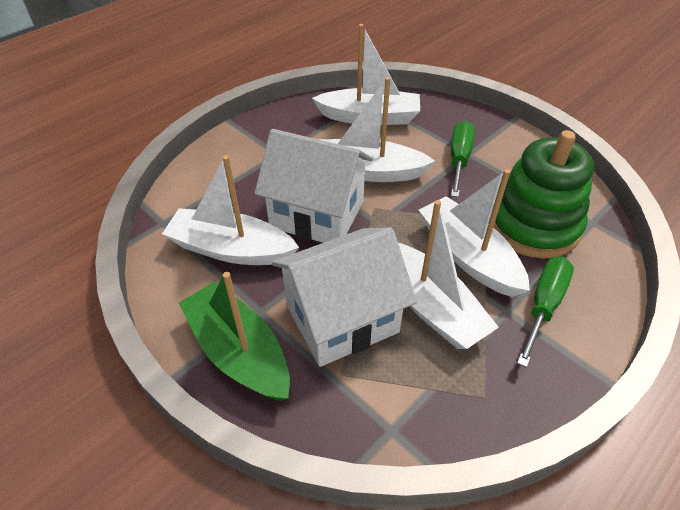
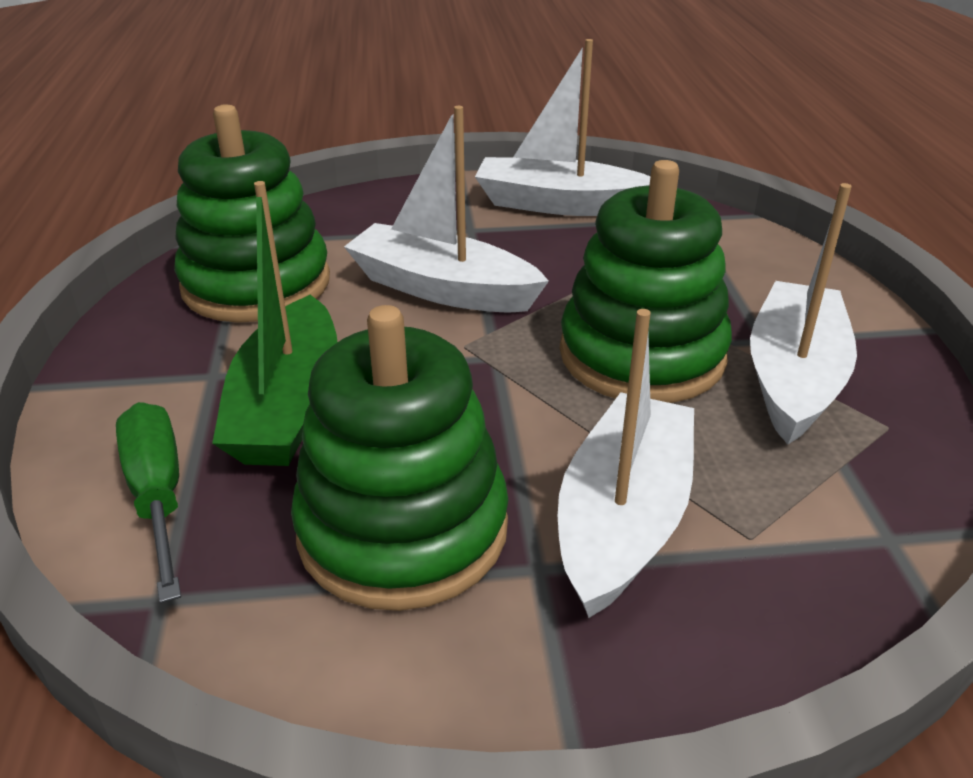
green screwdriver: 2 -> 1
green stacking toy: 1 -> 3
white boat: 5 -> 4
white house: 2 -> 0

